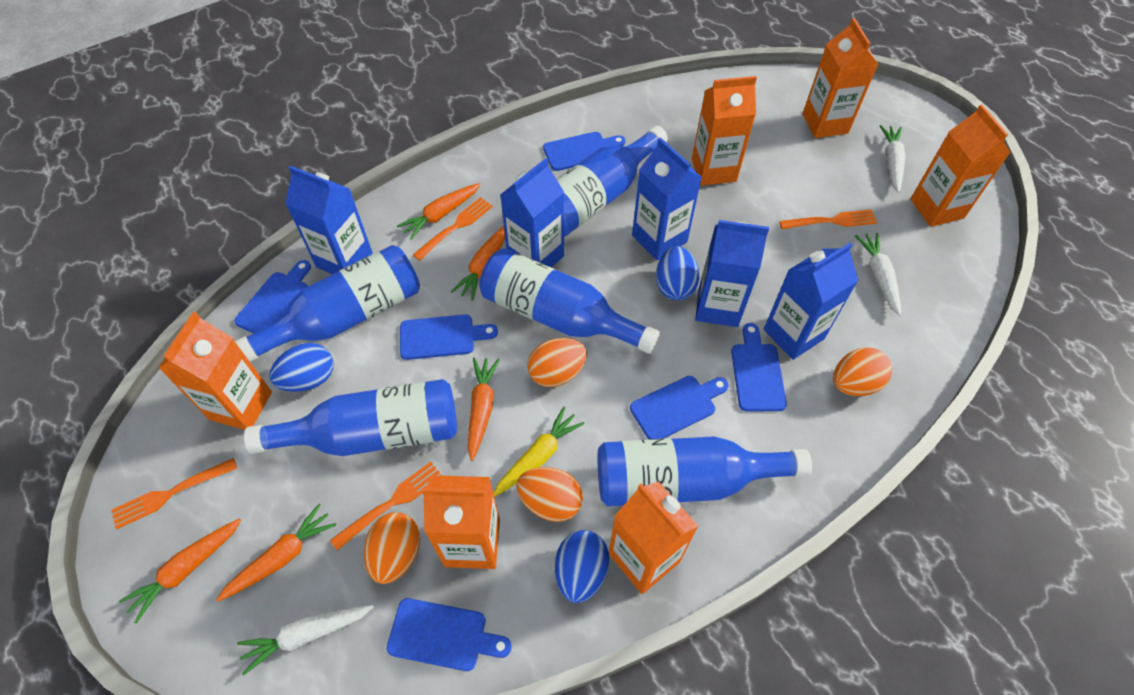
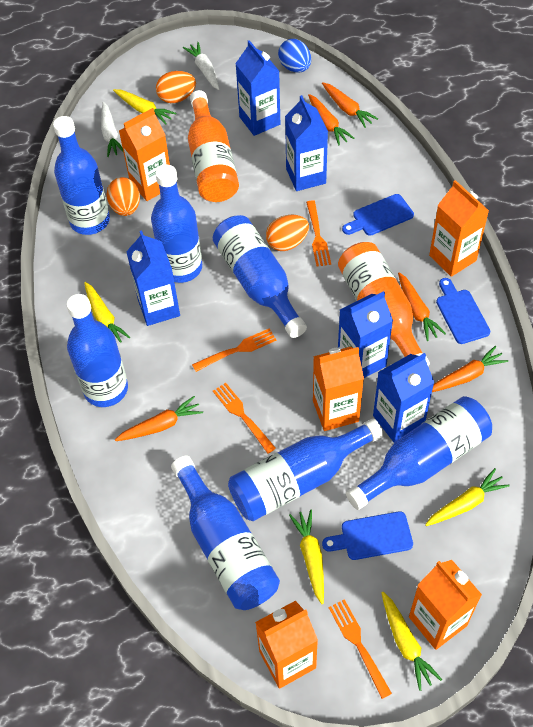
blue bottle: 5 -> 7
blue cutting board: 6 -> 3
blue egg: 3 -> 1
orange bottle: 0 -> 2
orange carton: 6 -> 5
orange egg: 4 -> 3
white carrot: 3 -> 2
yellow carrot: 1 -> 5

